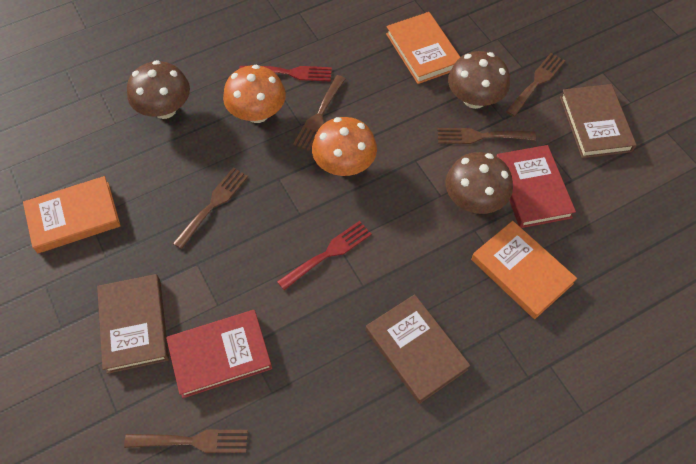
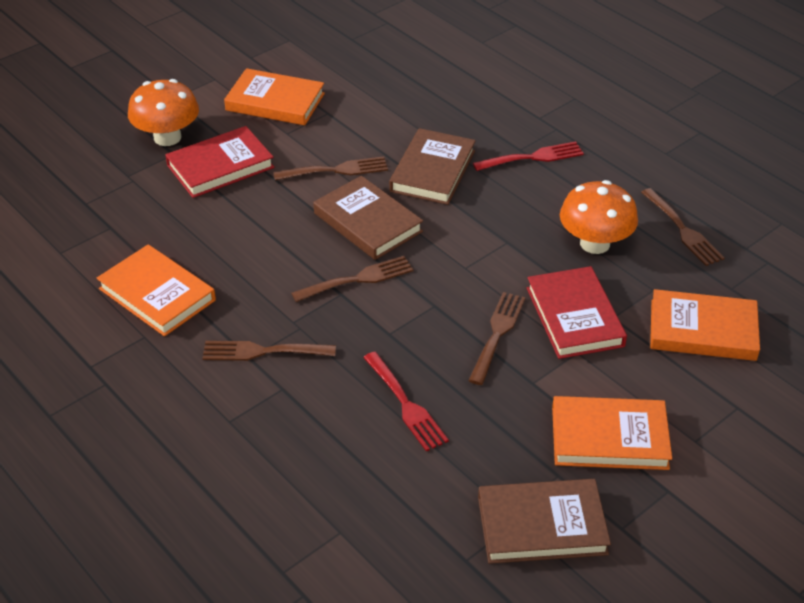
brown mushroom: 3 -> 0
orange book: 3 -> 4

